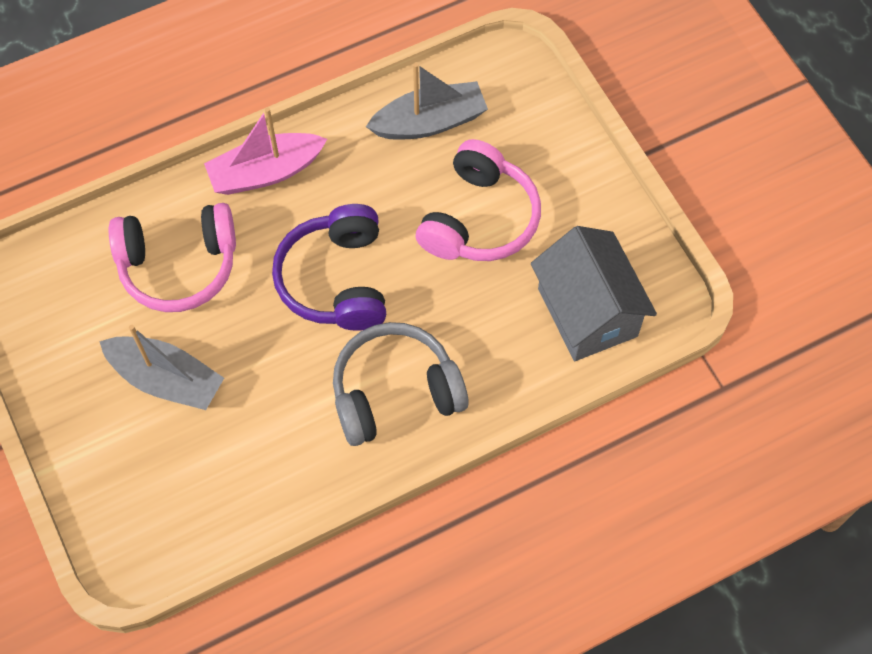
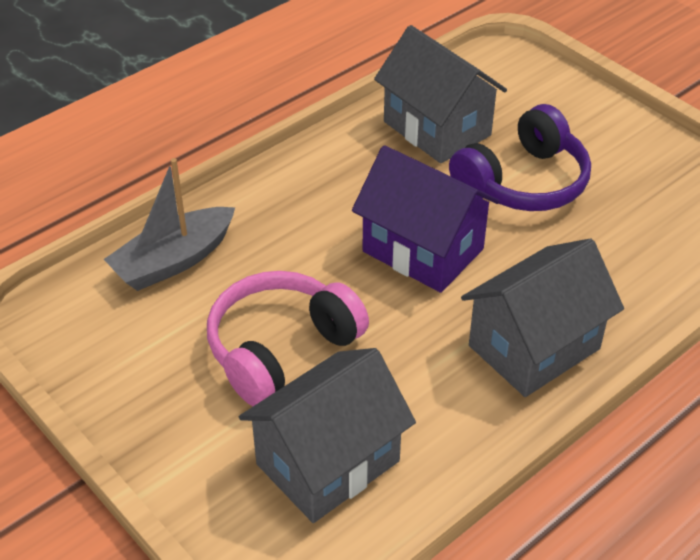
grey boat: 2 -> 1
grey headphones: 1 -> 0
grey house: 1 -> 3
pink boat: 1 -> 0
pink headphones: 2 -> 1
purple house: 0 -> 1

